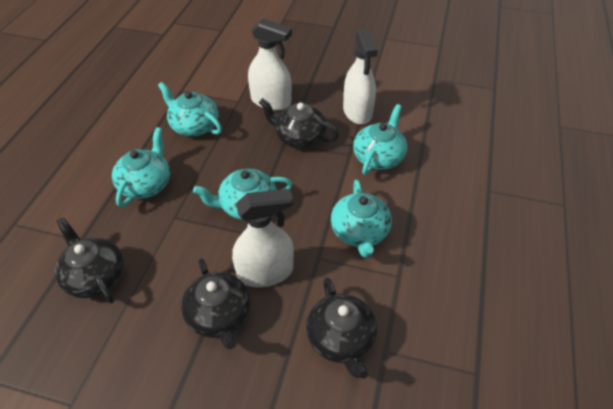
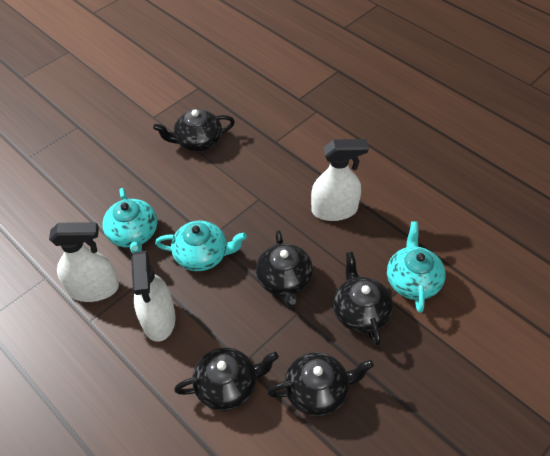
black teapot: 4 -> 5
turquoise teapot: 5 -> 3

